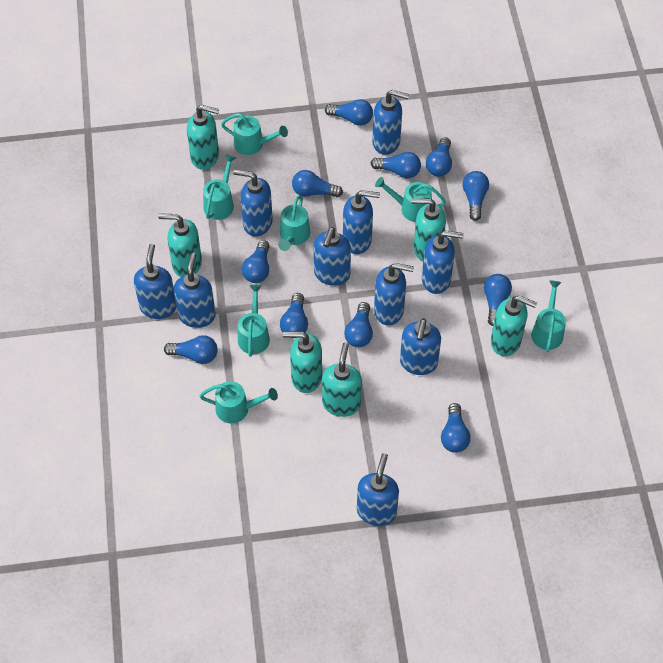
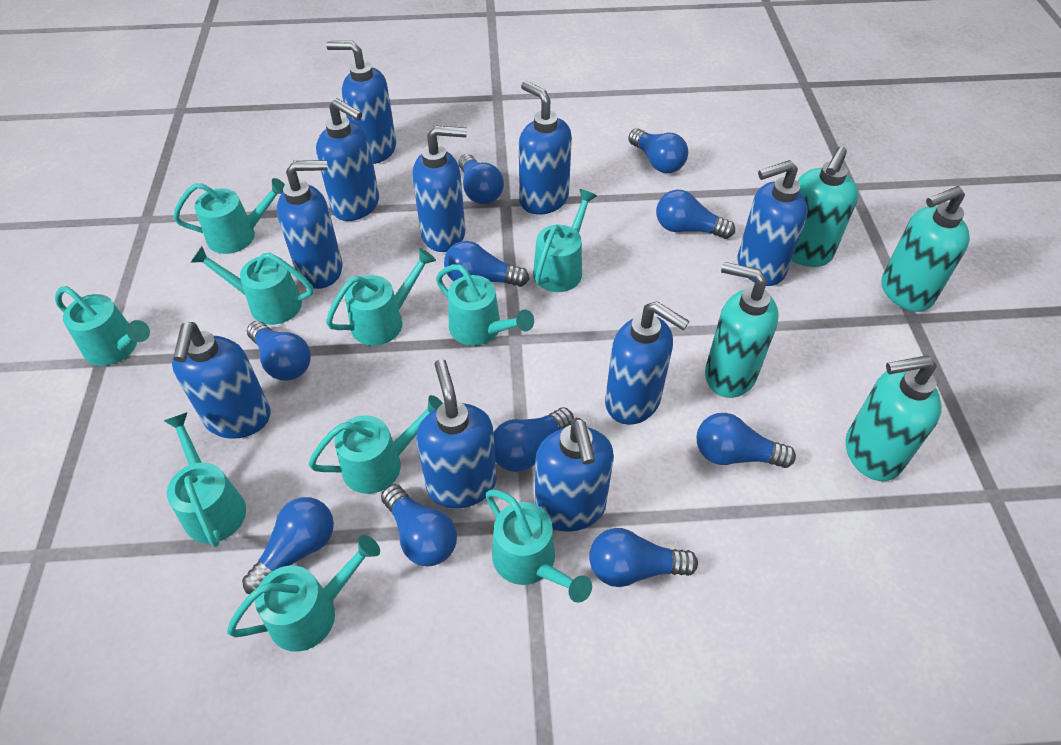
blue light bulb: 11 -> 10
turquoise soap dispenser: 6 -> 4
turquoise watering can: 7 -> 10

